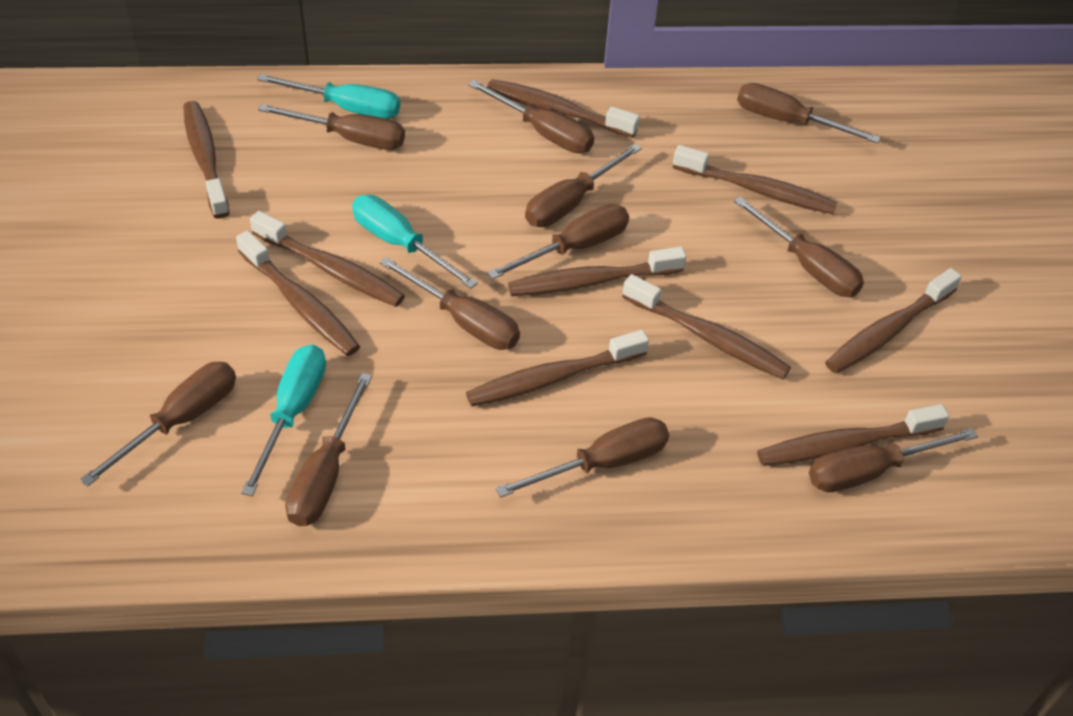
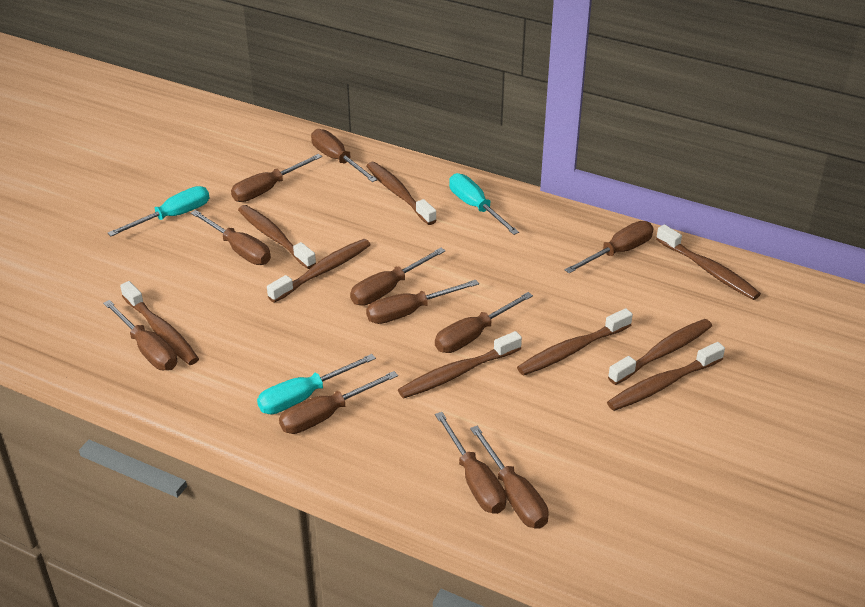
brown toothbrush: 10 -> 9

